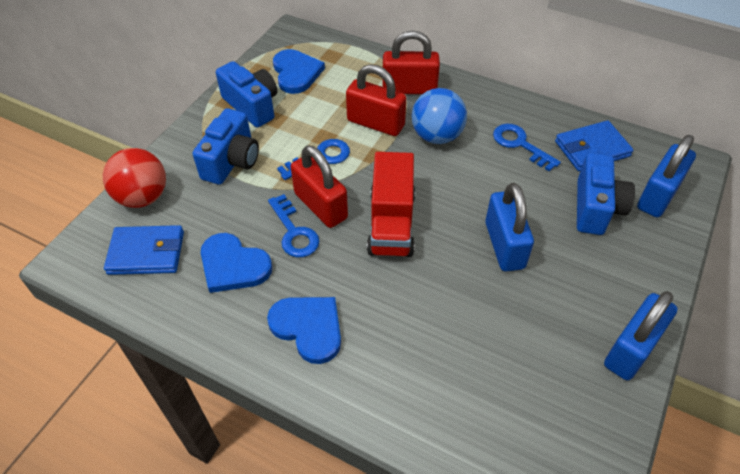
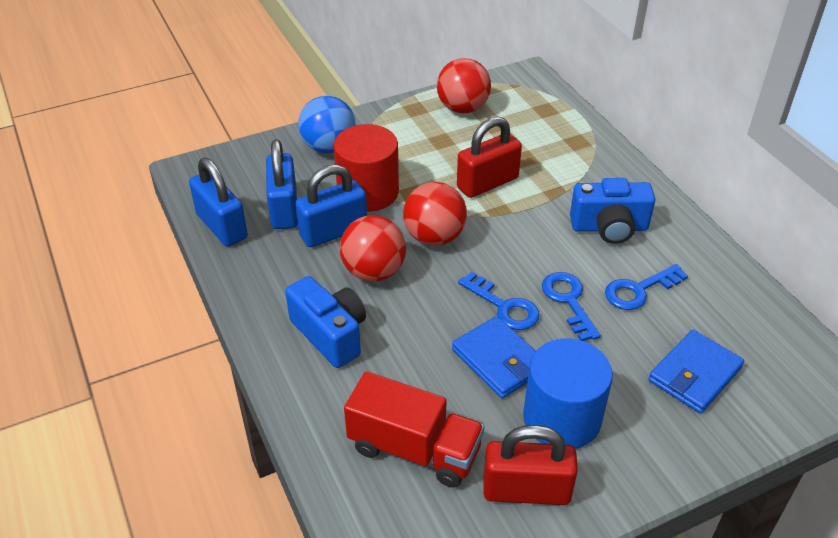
blue camera: 3 -> 2
blue cylinder: 0 -> 1
blue heart: 3 -> 0
red ball: 1 -> 3
red cylinder: 0 -> 1
red padlock: 3 -> 2

